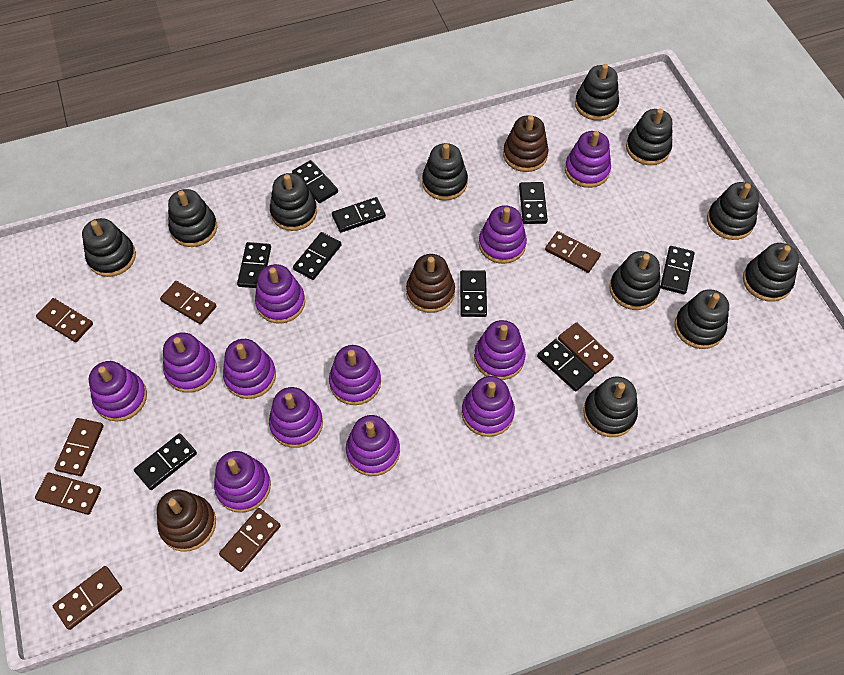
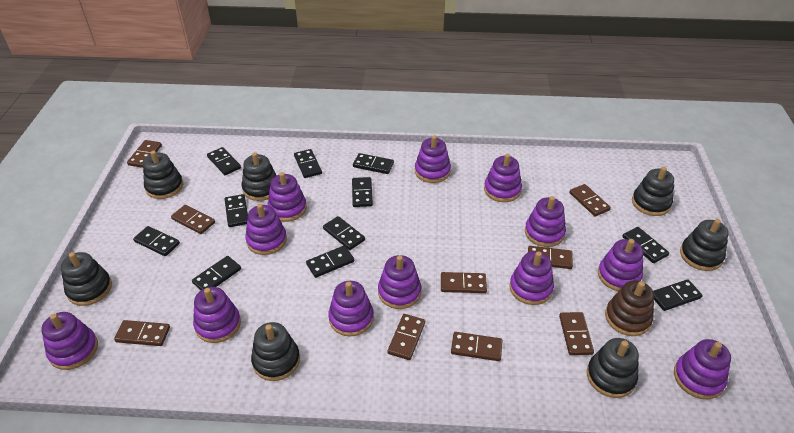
black domino: 9 -> 11
black stacking toy: 11 -> 7
brown domino: 8 -> 9
brown stacking toy: 3 -> 1

